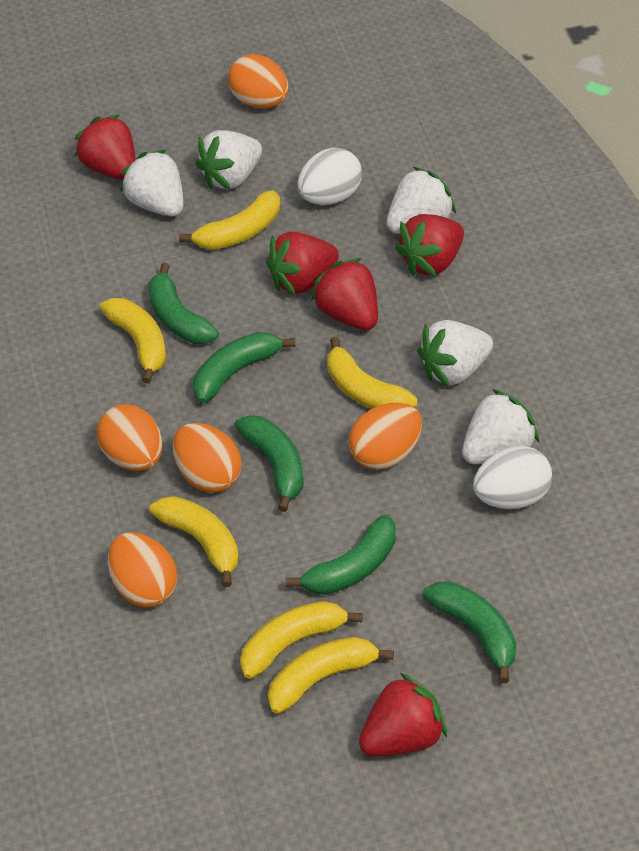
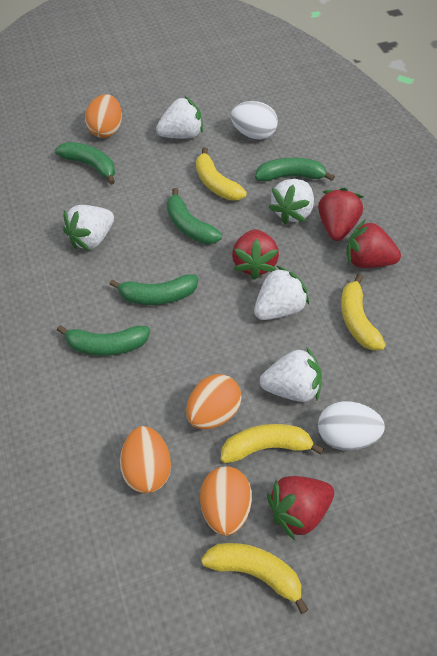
orange egg: 5 -> 4
red strawberry: 5 -> 4
yellow banana: 6 -> 4

